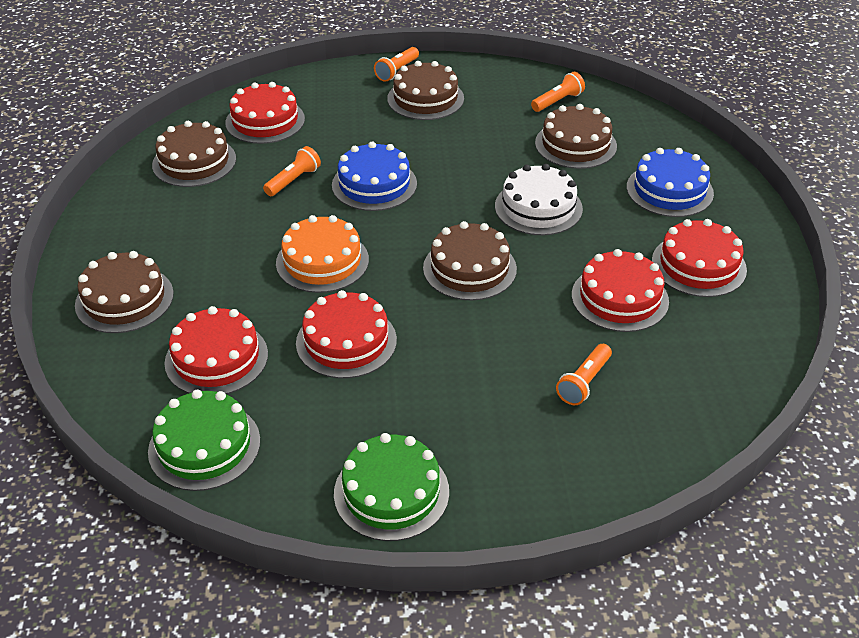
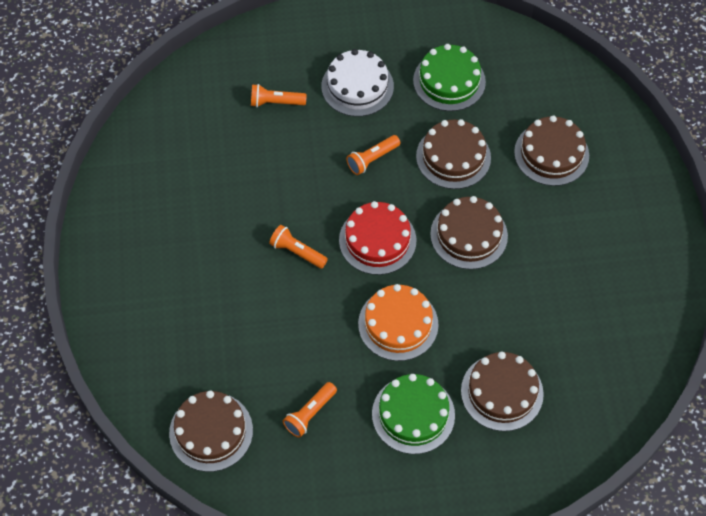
blue cake: 2 -> 0
red cake: 5 -> 1

